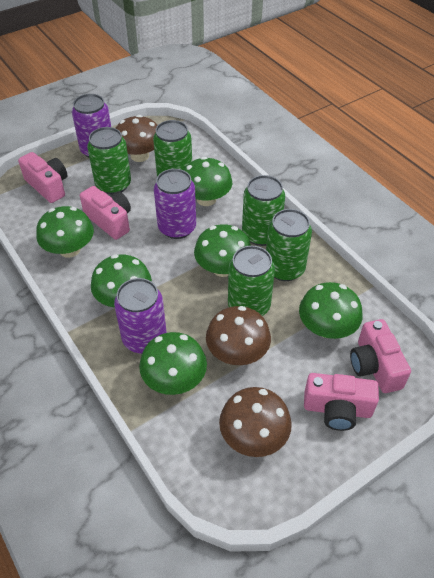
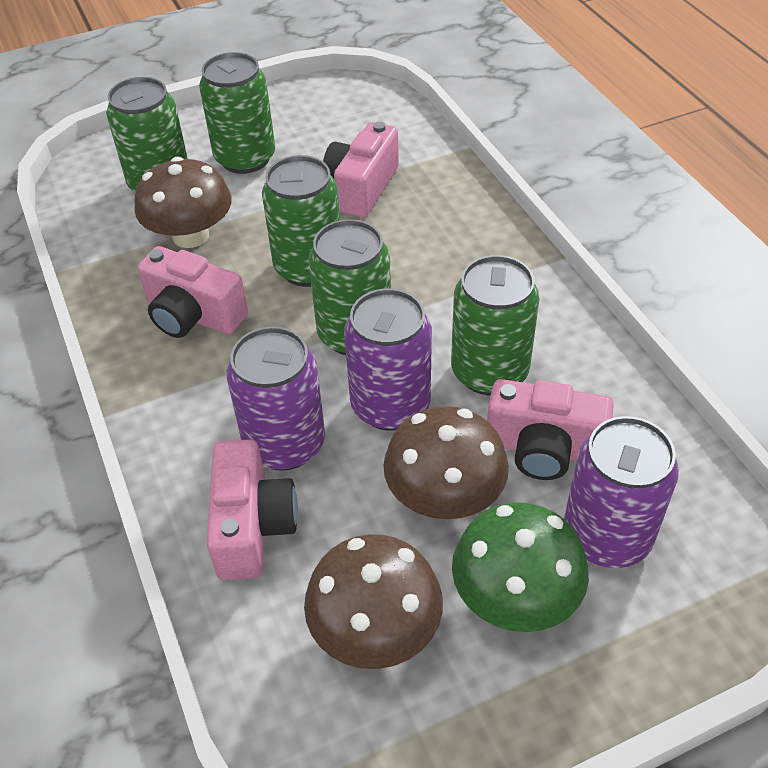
green mushroom: 6 -> 1

